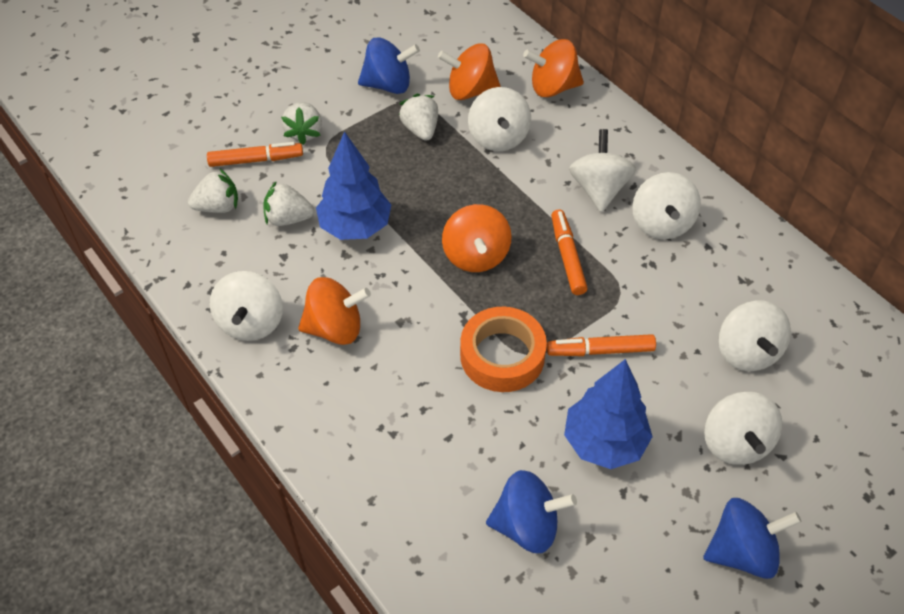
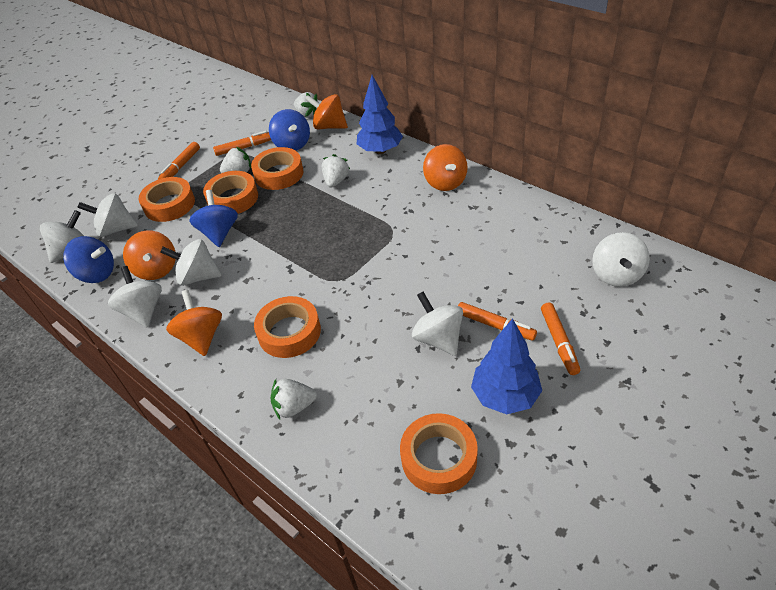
orange marker: 3 -> 4
orange tape: 1 -> 5

